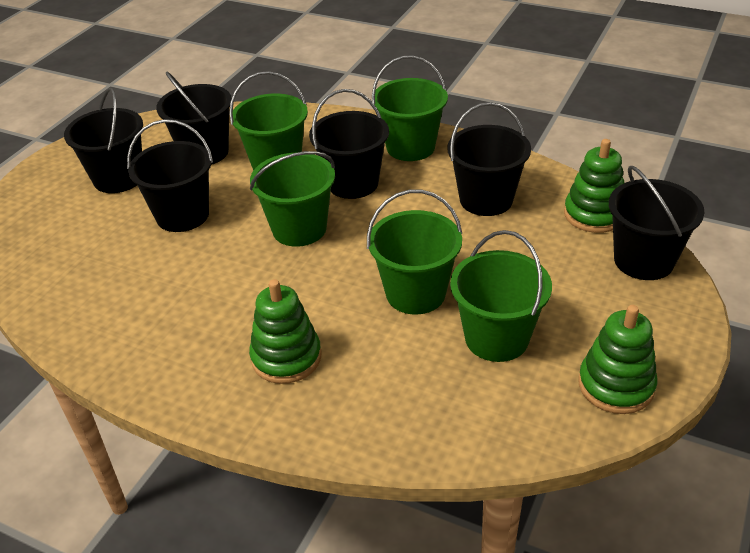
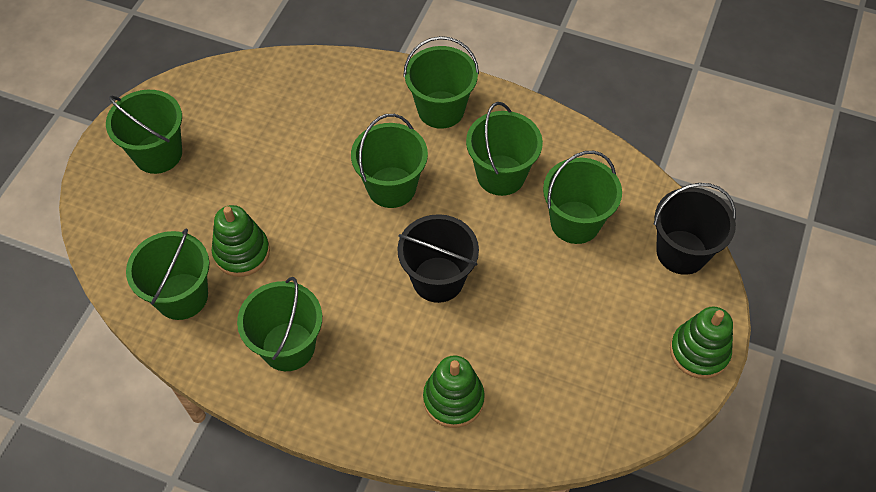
black bucket: 6 -> 2
green bucket: 5 -> 7

